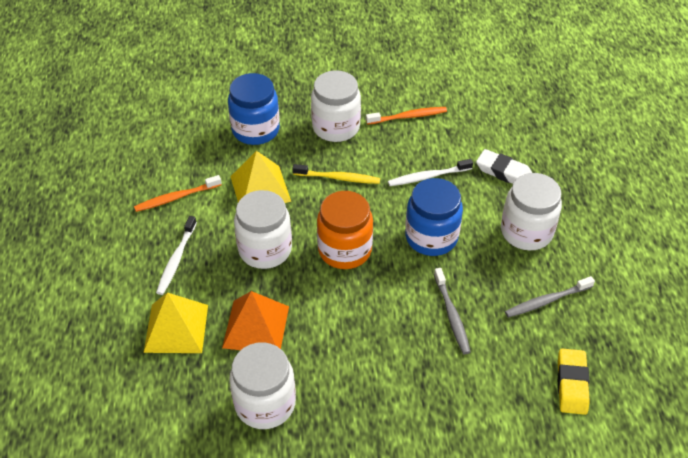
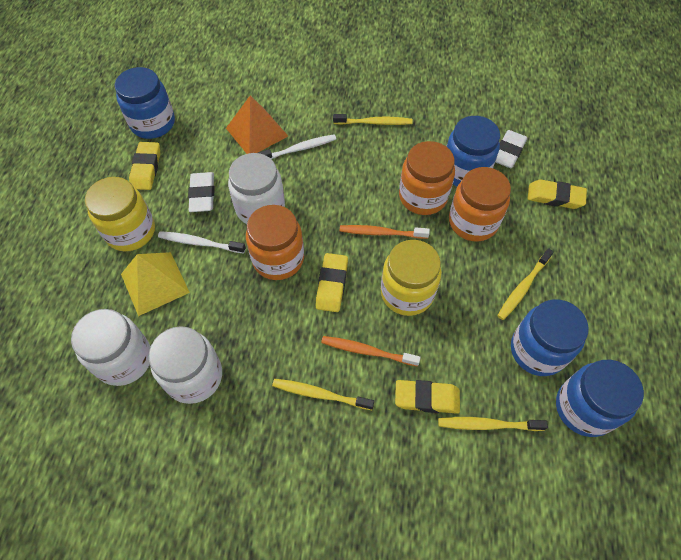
blue jar: 2 -> 4
grey toothbrush: 2 -> 0
orange jar: 1 -> 3
white eraser: 1 -> 2
white jar: 4 -> 3
yellow eraser: 1 -> 4
yellow jar: 0 -> 2
yellow pyramid: 2 -> 1
yellow toothbrush: 1 -> 4

